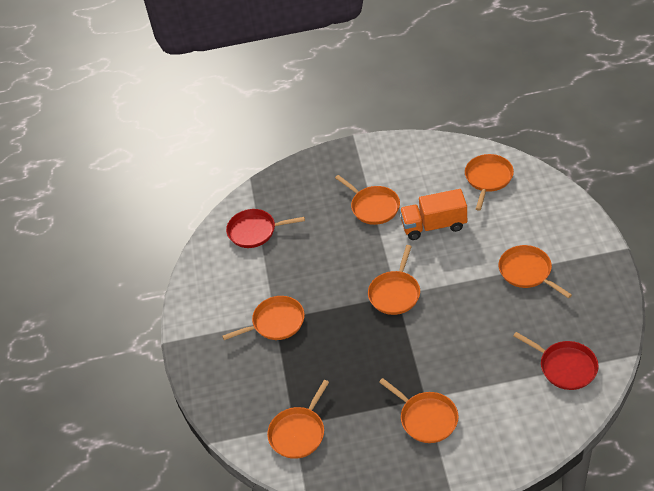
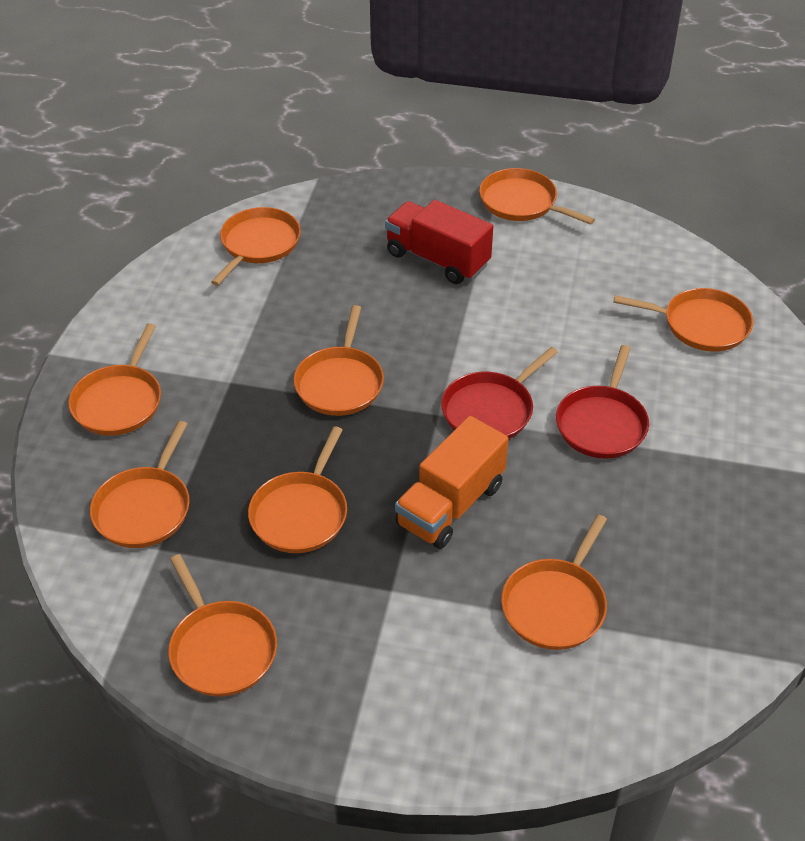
orange pan: 7 -> 9
red truck: 0 -> 1

